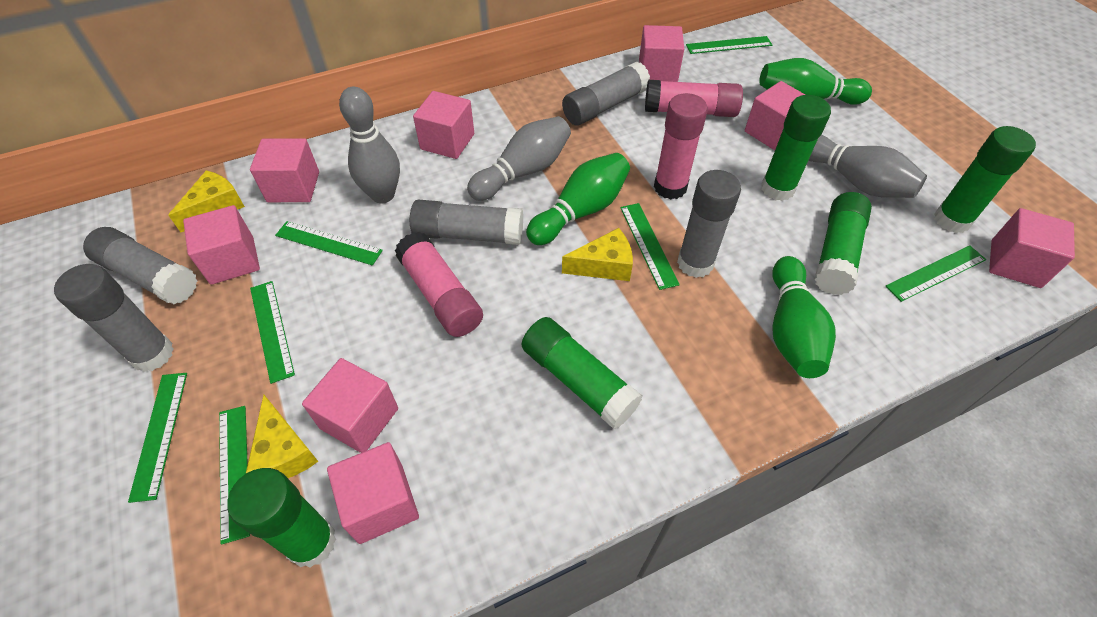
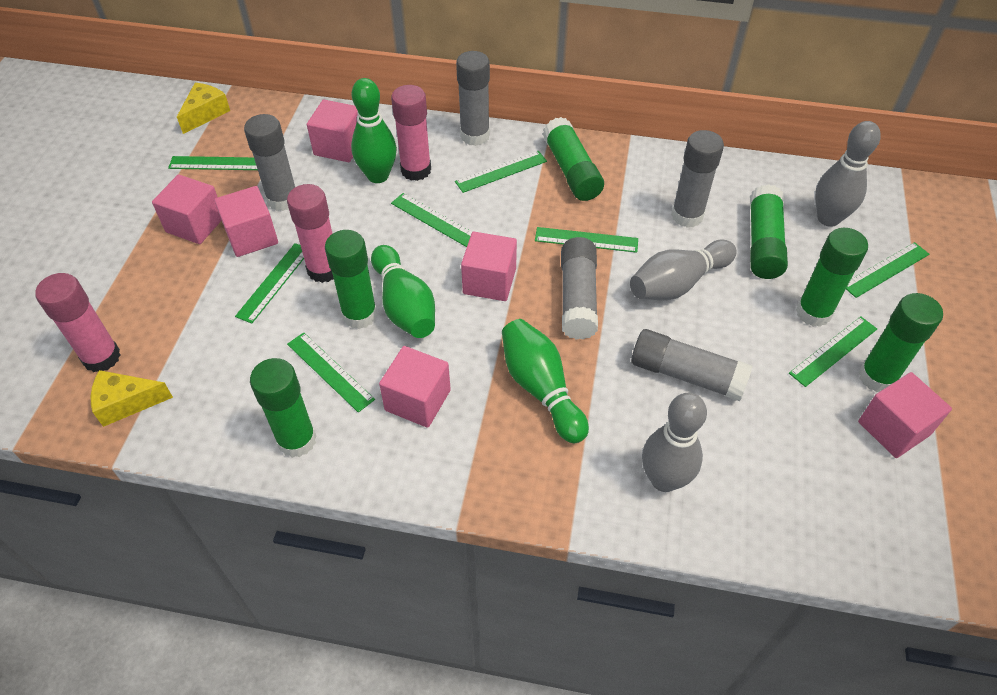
green glue stick: 5 -> 6
green ruler: 7 -> 8
pink cube: 8 -> 6
yellow cheese: 3 -> 2

